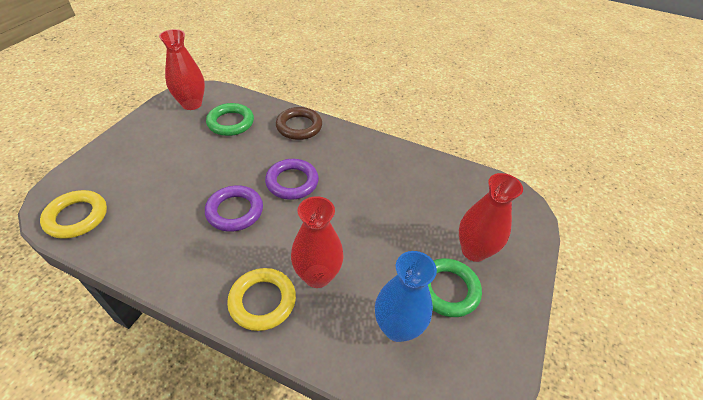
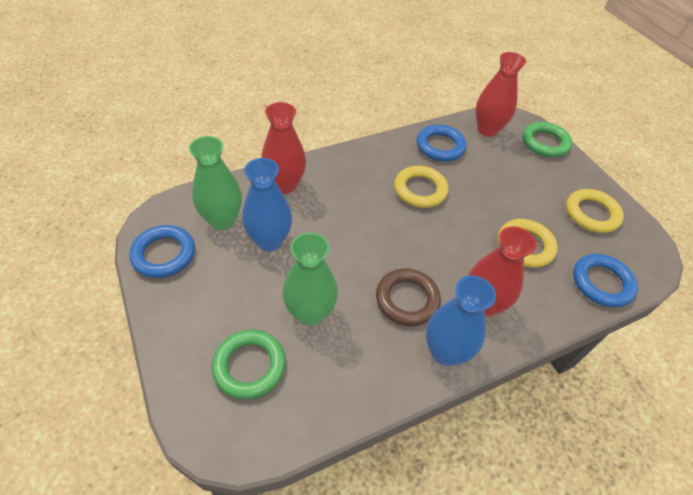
blue ring: 0 -> 3
blue vase: 1 -> 2
green vase: 0 -> 2
purple ring: 2 -> 0
yellow ring: 2 -> 3

